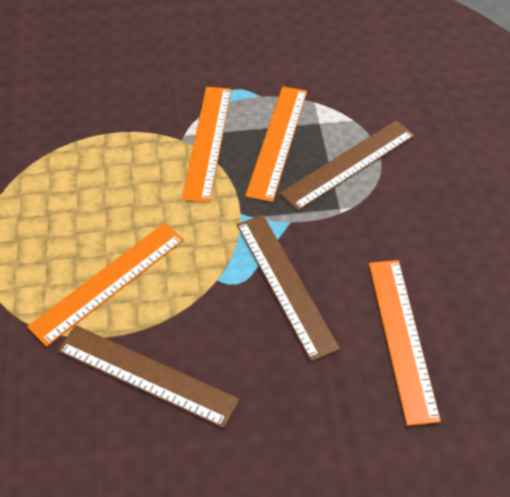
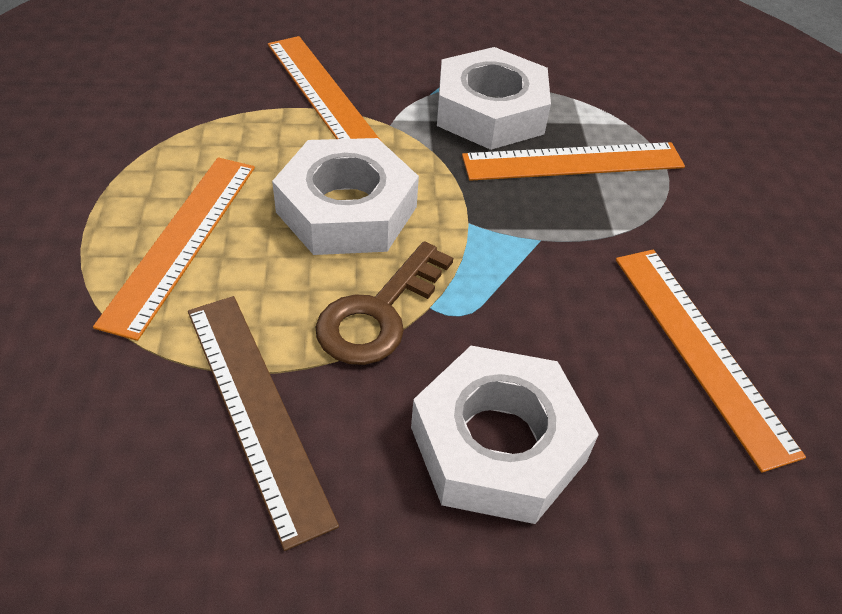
brown key: 0 -> 1
brown ruler: 3 -> 1
white nut: 0 -> 3

